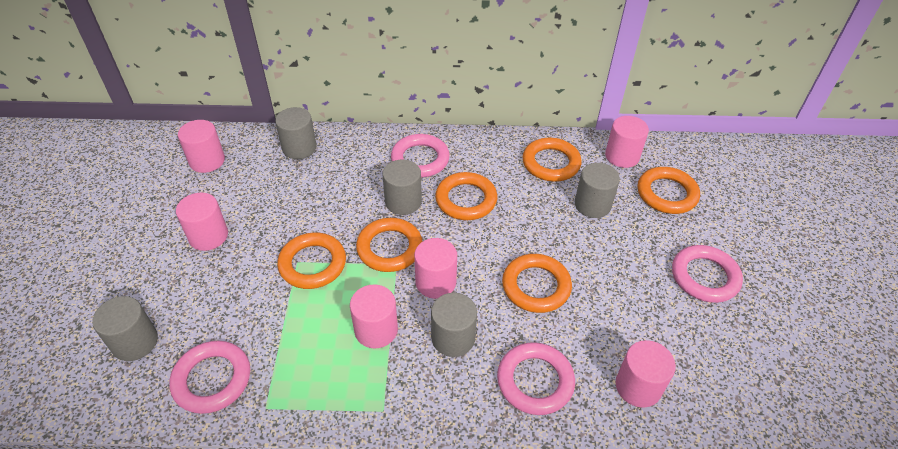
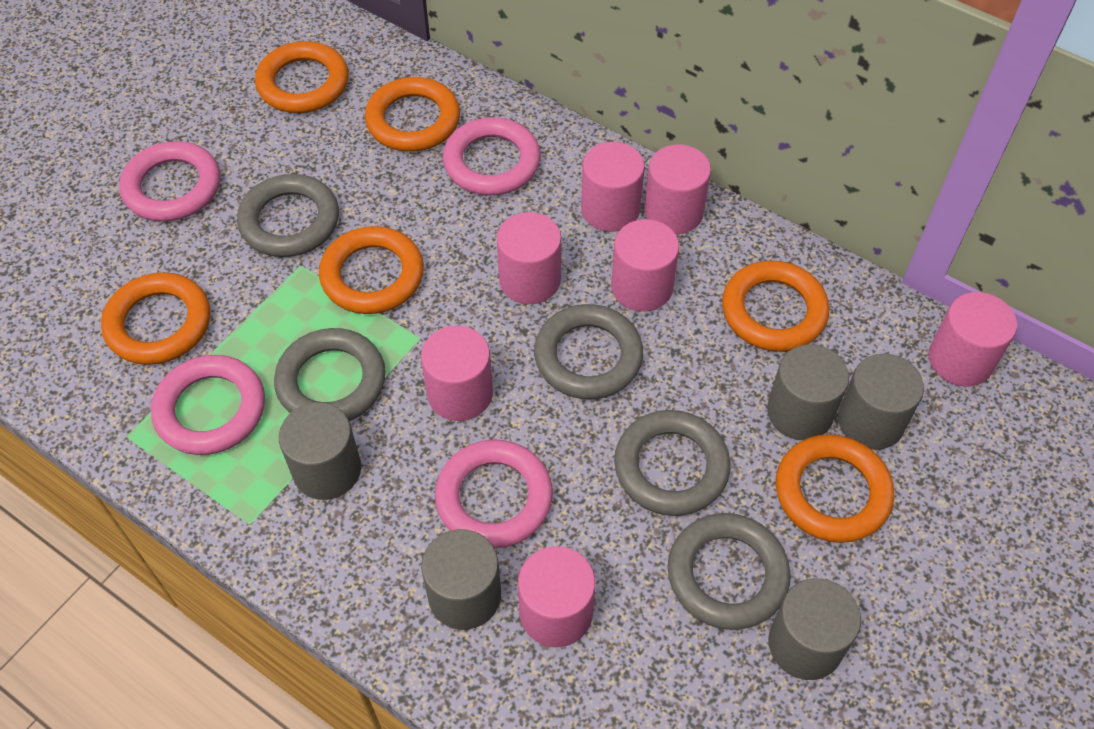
grey ring: 0 -> 5
pink cylinder: 6 -> 7

